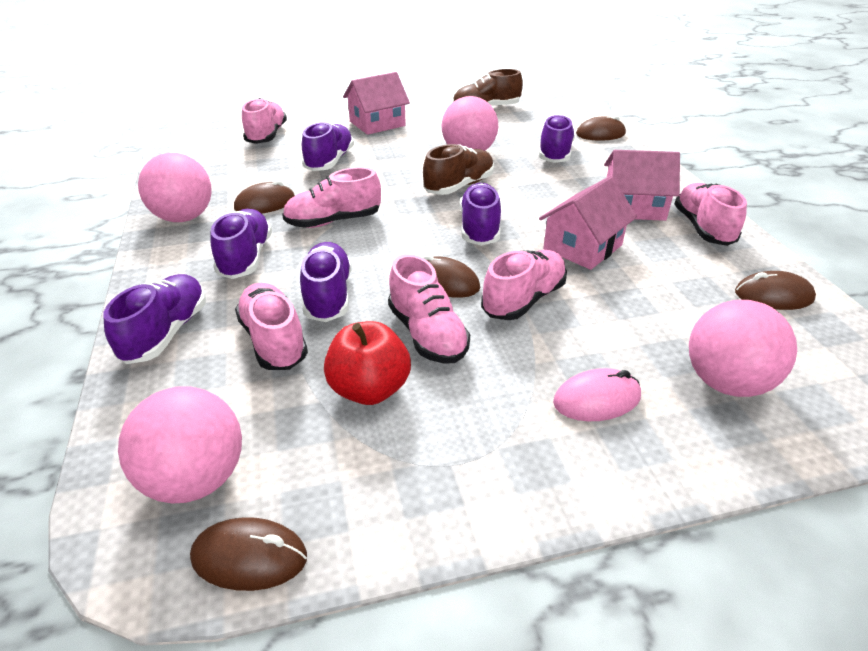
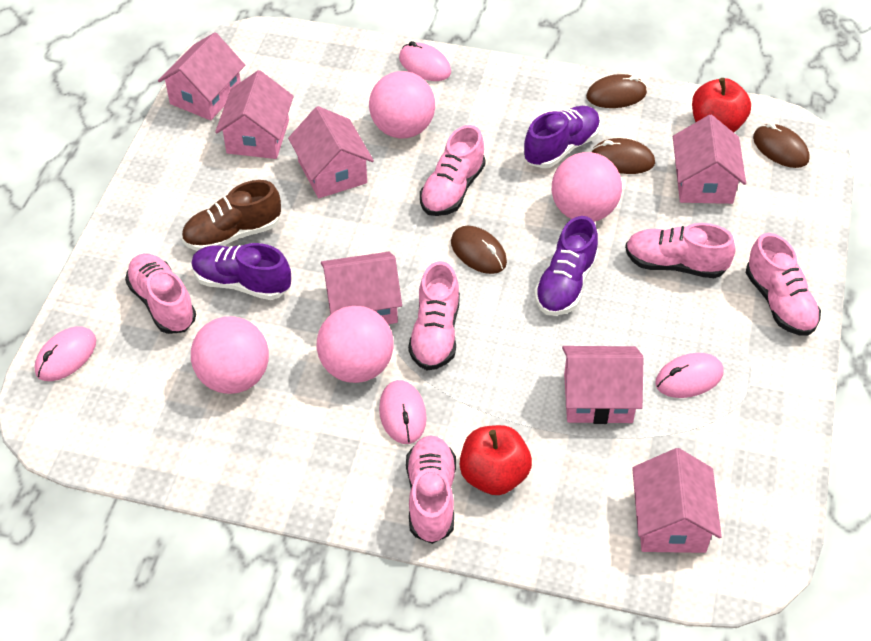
brown mouse: 5 -> 4
brown shoe: 2 -> 1
pink house: 3 -> 7
pink mouse: 1 -> 4
purple shoe: 6 -> 3
red apple: 1 -> 2

